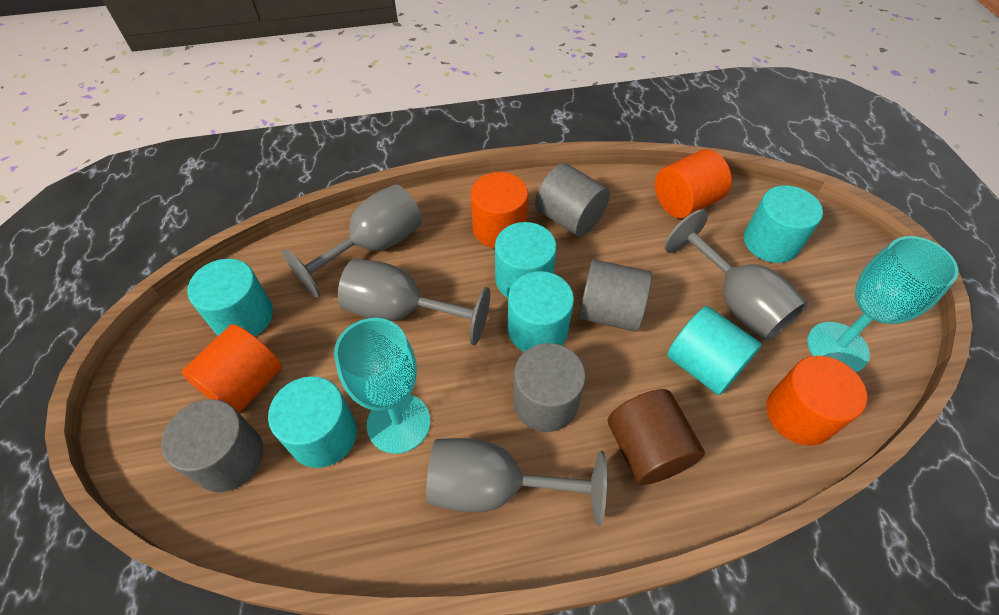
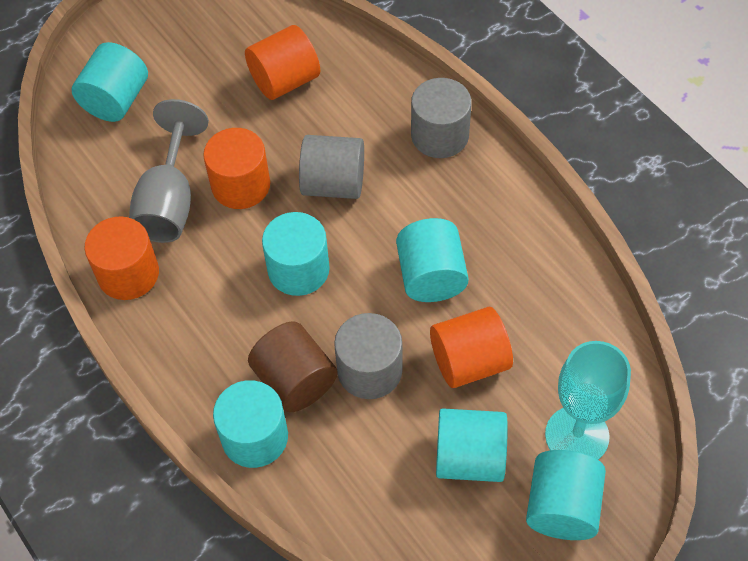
grey cylinder: 4 -> 3
grey goblet: 4 -> 1
turquoise goblet: 2 -> 1

